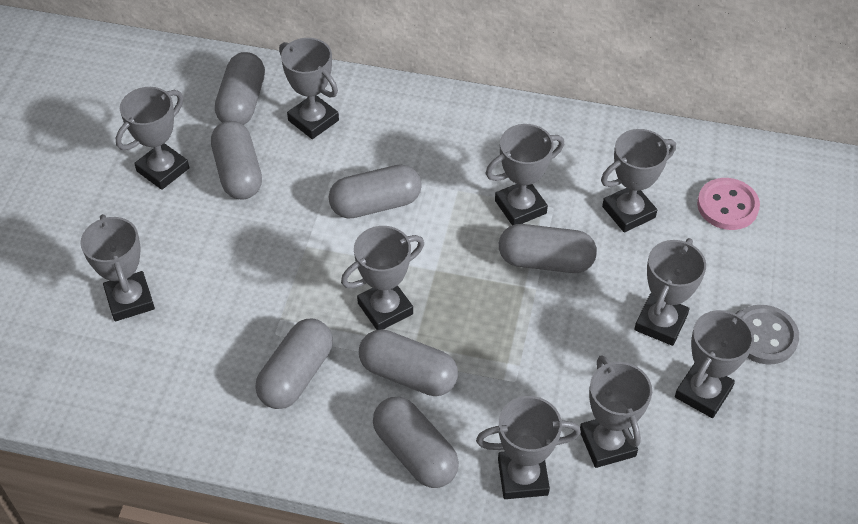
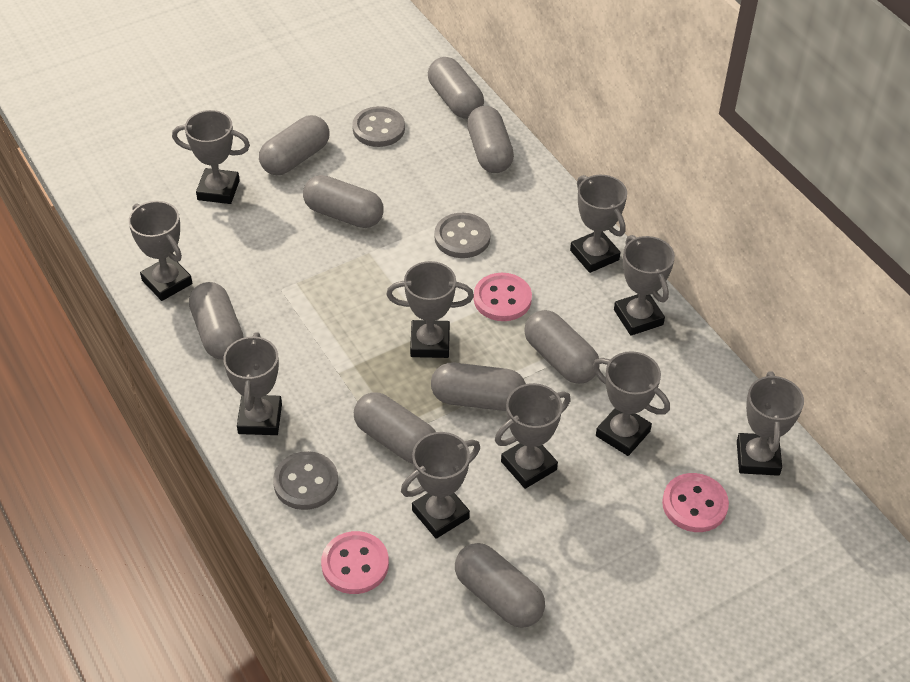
grey button: 1 -> 3
grey capsule: 7 -> 9
pink button: 1 -> 3

